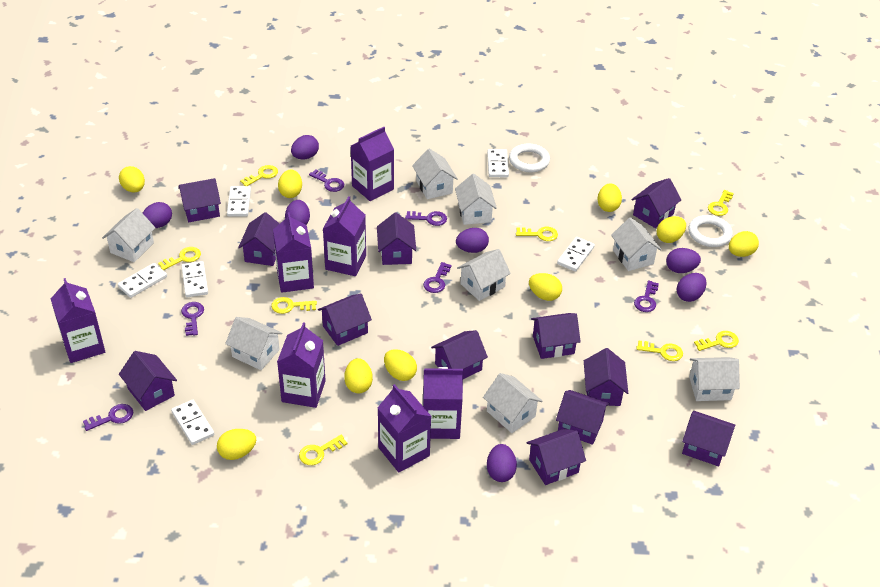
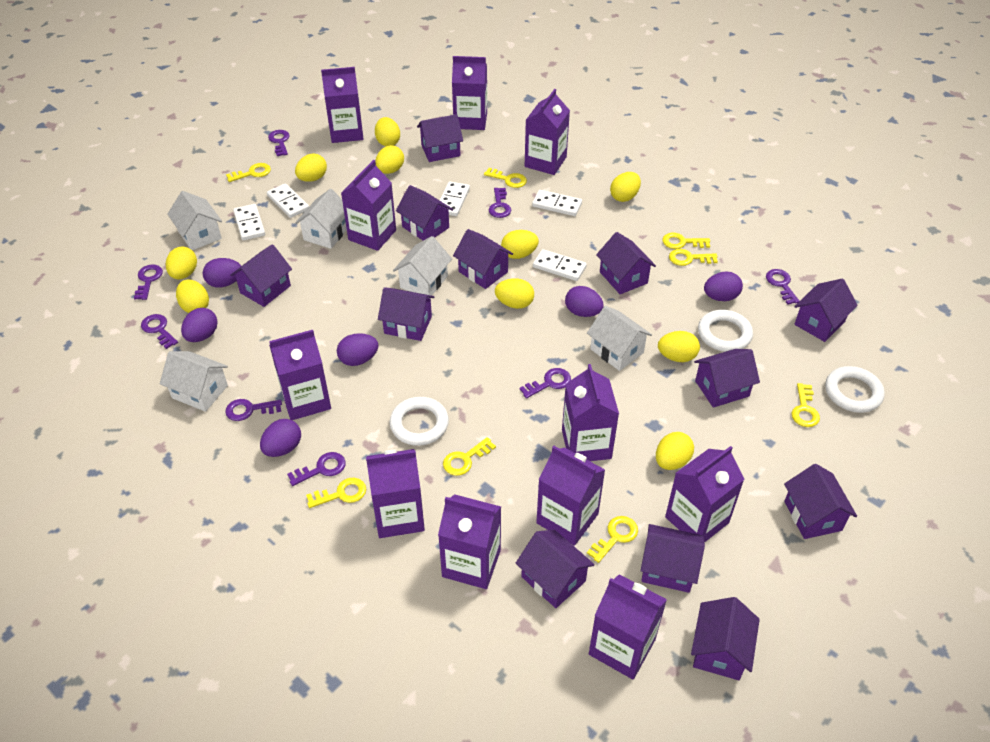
purple carton: 7 -> 11
purple egg: 7 -> 6
purple key: 6 -> 8
white domino: 6 -> 5
white house: 8 -> 5
white ring: 2 -> 3
yellow egg: 9 -> 10

